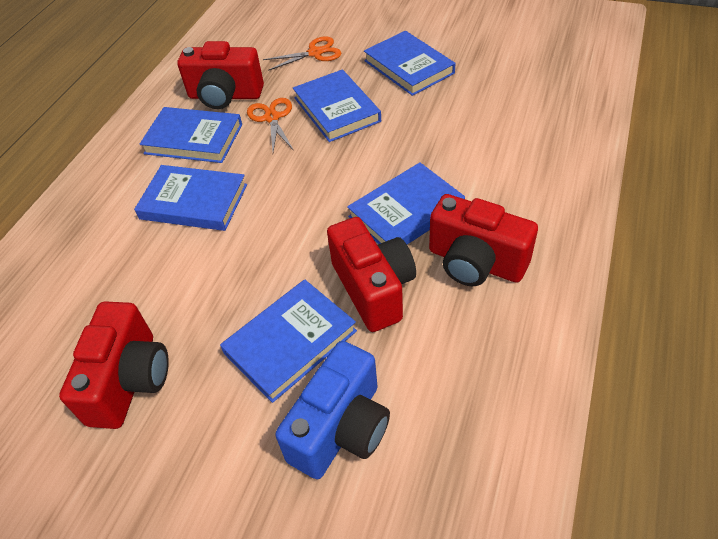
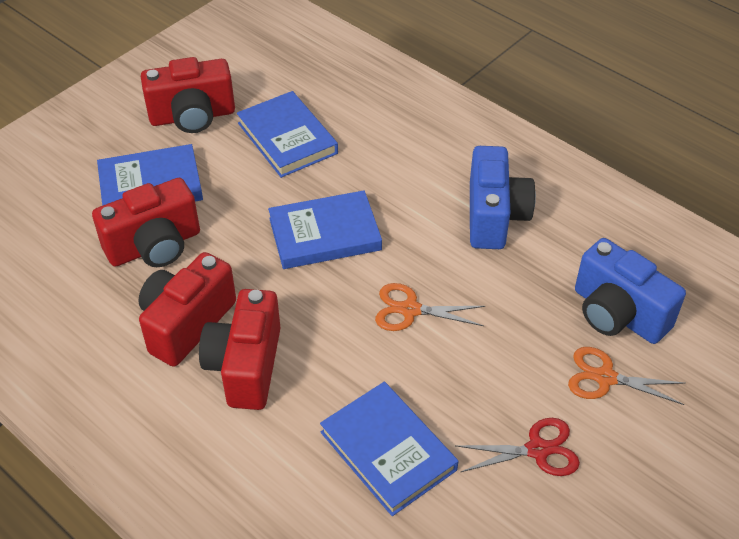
blue book: 6 -> 4
blue camera: 1 -> 2
red scissors: 0 -> 1

